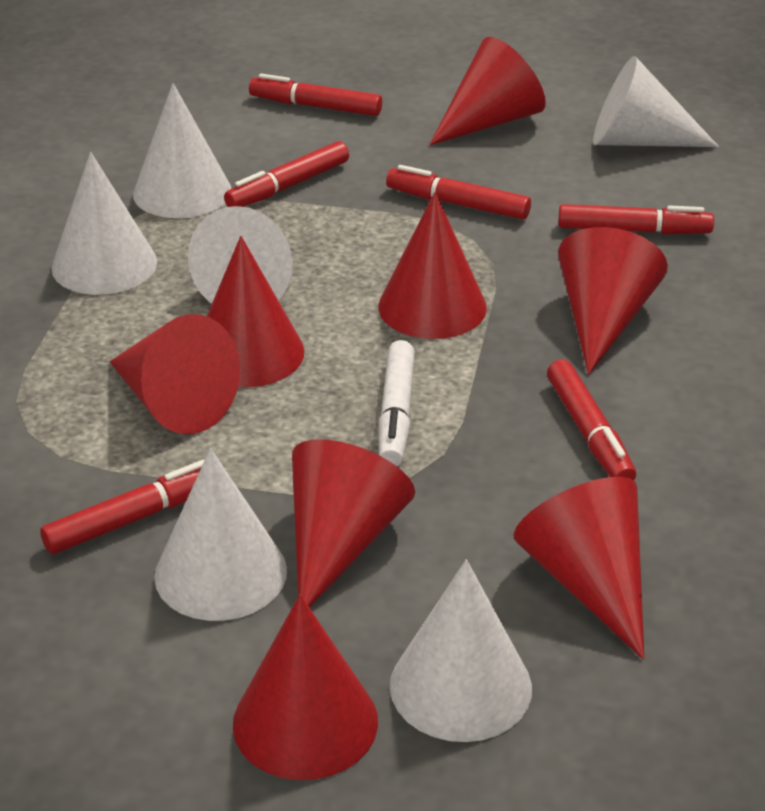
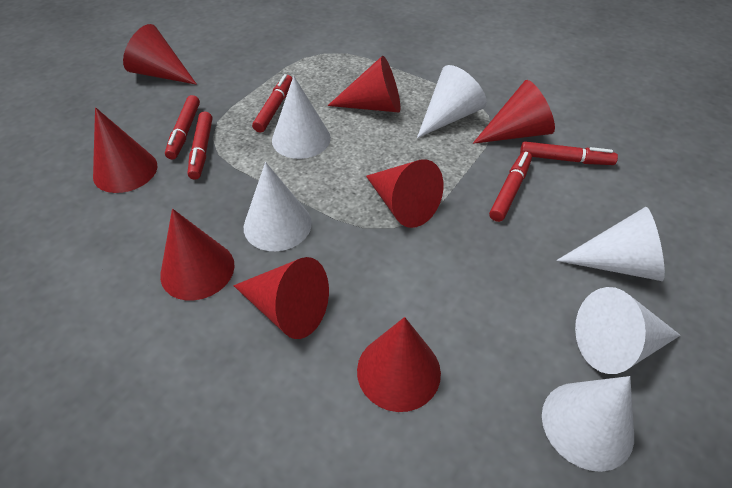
red marker: 6 -> 5
white marker: 1 -> 0

